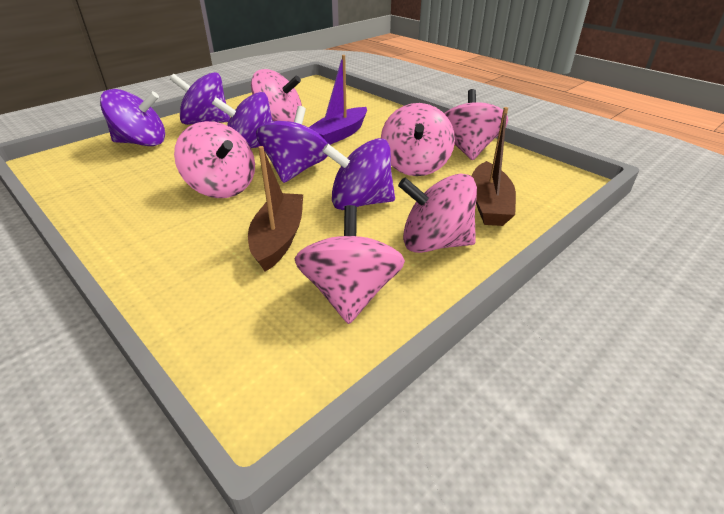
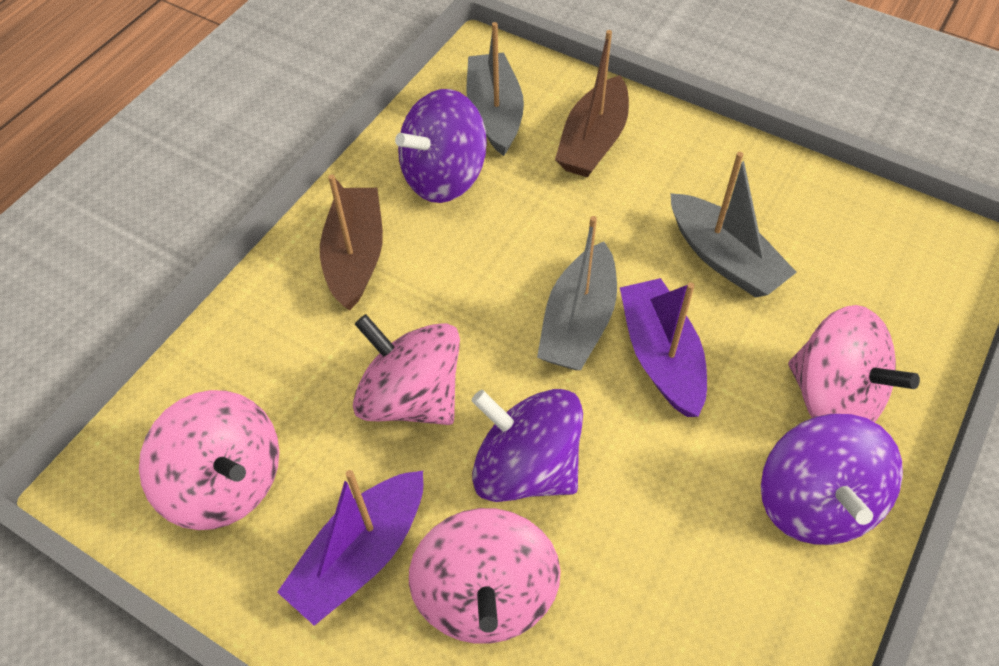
grey boat: 0 -> 3
pink spinning top: 6 -> 4
purple boat: 1 -> 2
purple spinning top: 5 -> 3

